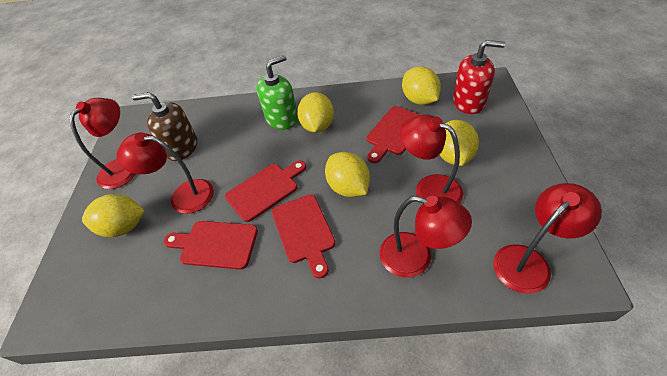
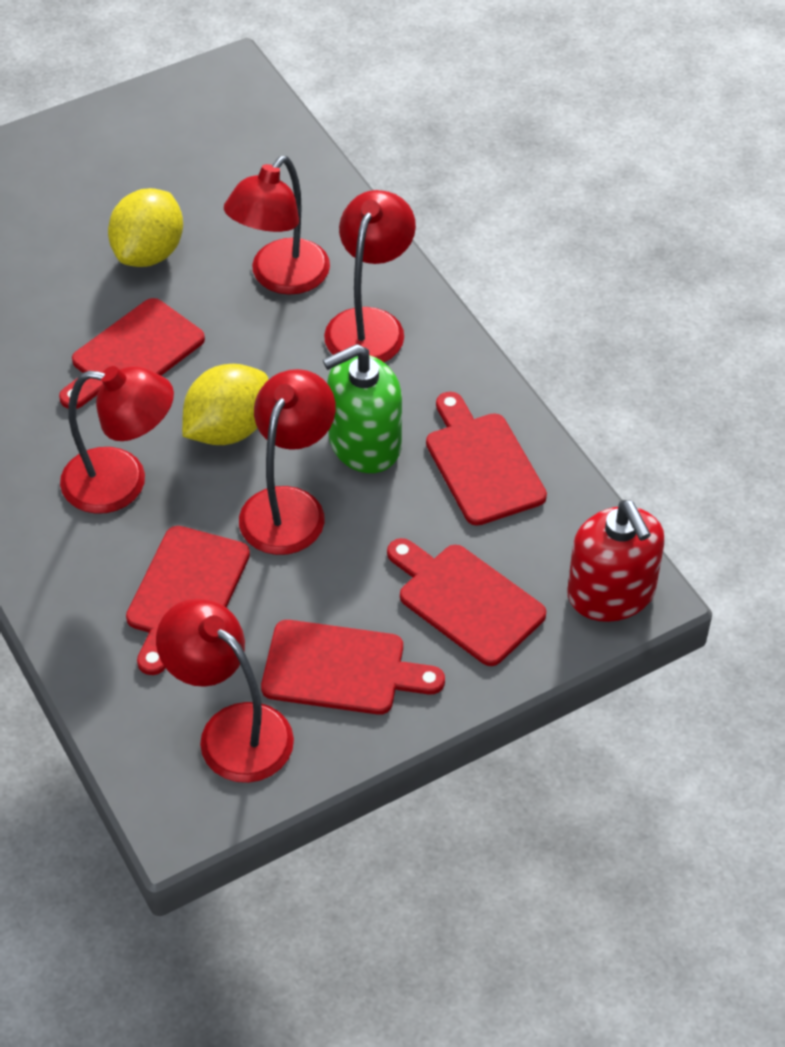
brown soap dispenser: 1 -> 0
red cutting board: 4 -> 5
yellow lemon: 5 -> 2

